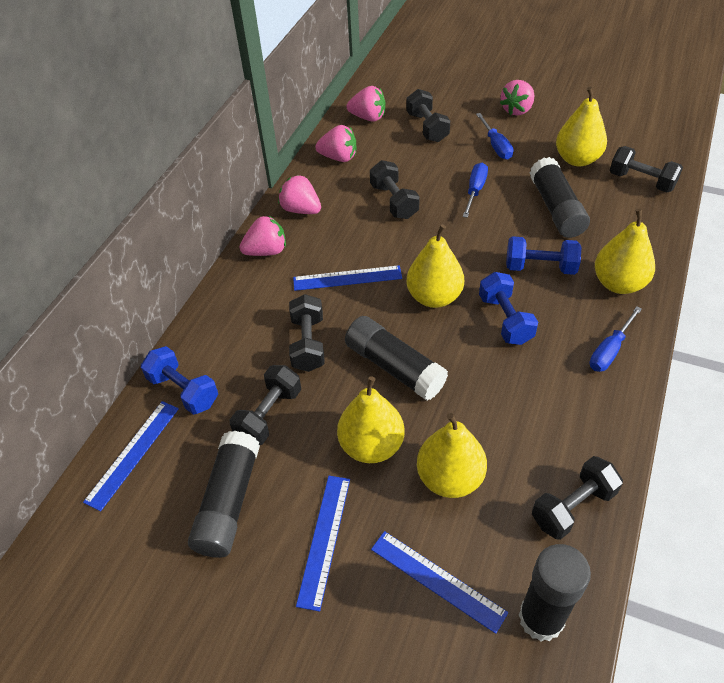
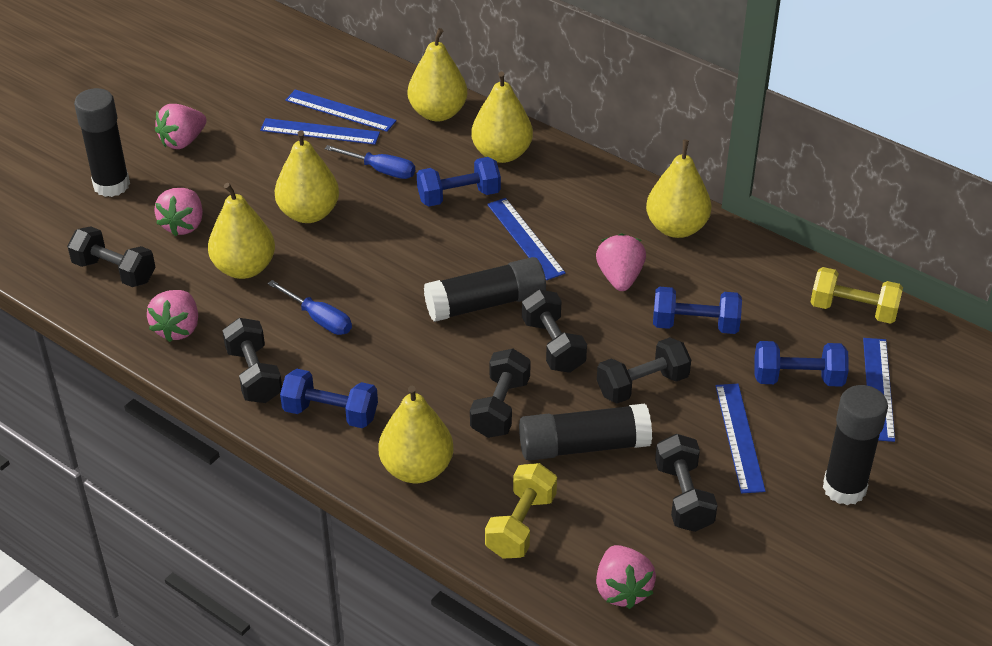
blue dumbbell: 3 -> 4
blue ruler: 4 -> 5
blue screwdriver: 3 -> 2
yellow dumbbell: 0 -> 2
yellow pear: 5 -> 6

